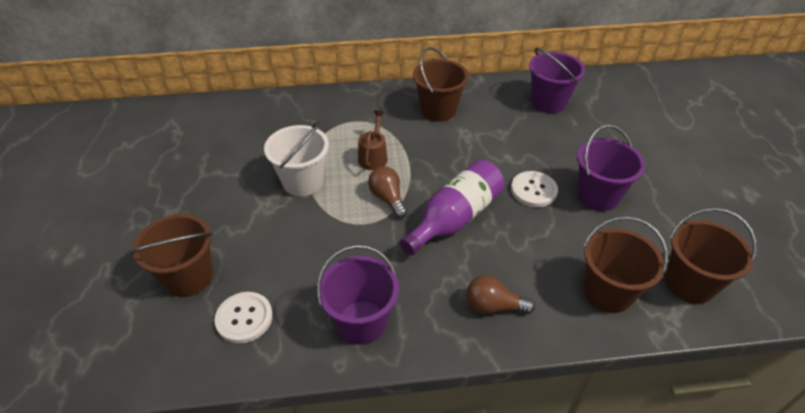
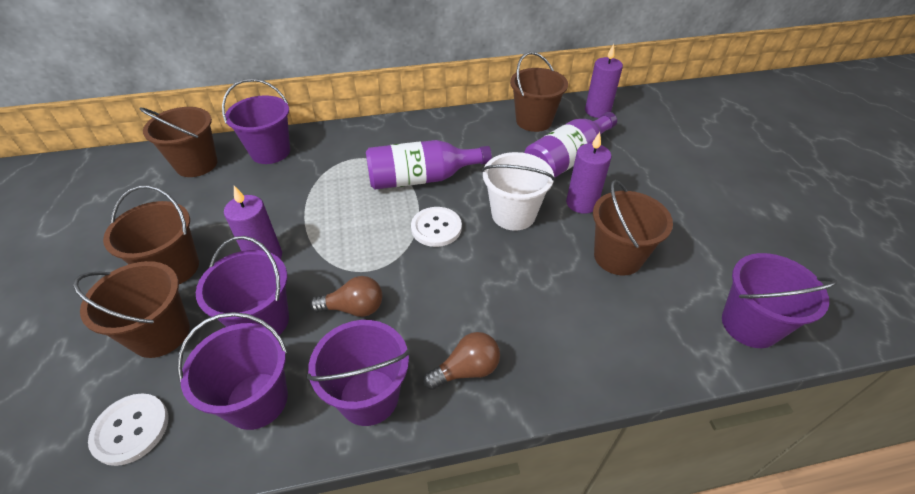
brown bucket: 4 -> 5
brown watering can: 1 -> 0
purple bottle: 1 -> 2
purple bucket: 3 -> 5
purple candle: 0 -> 3

